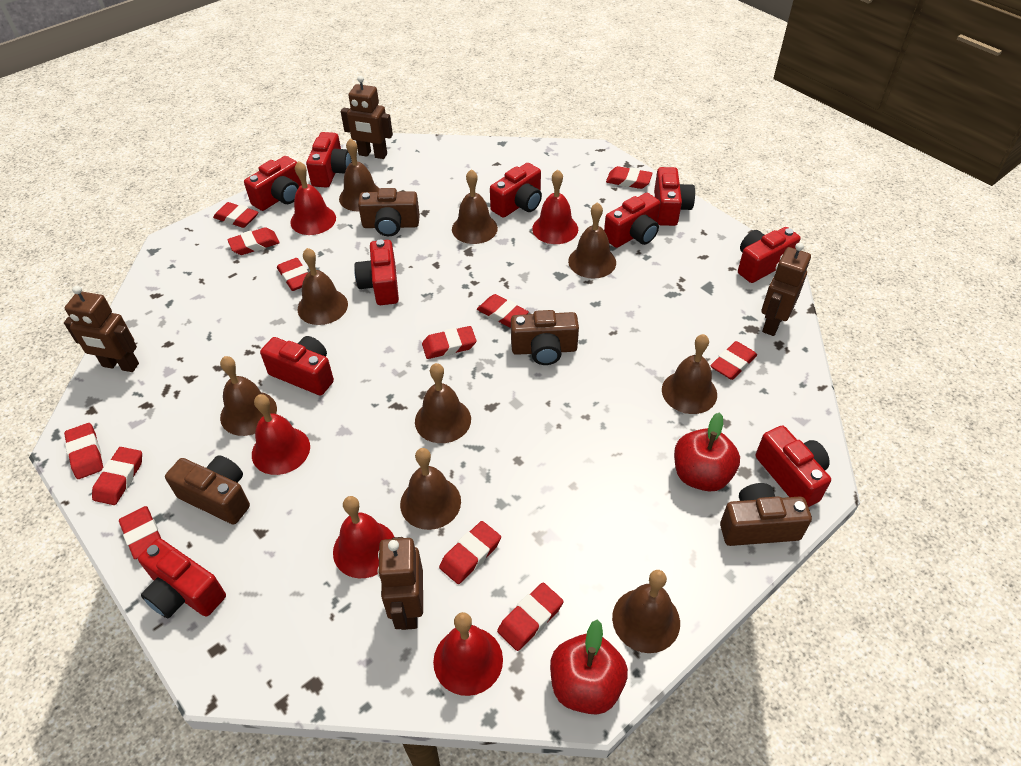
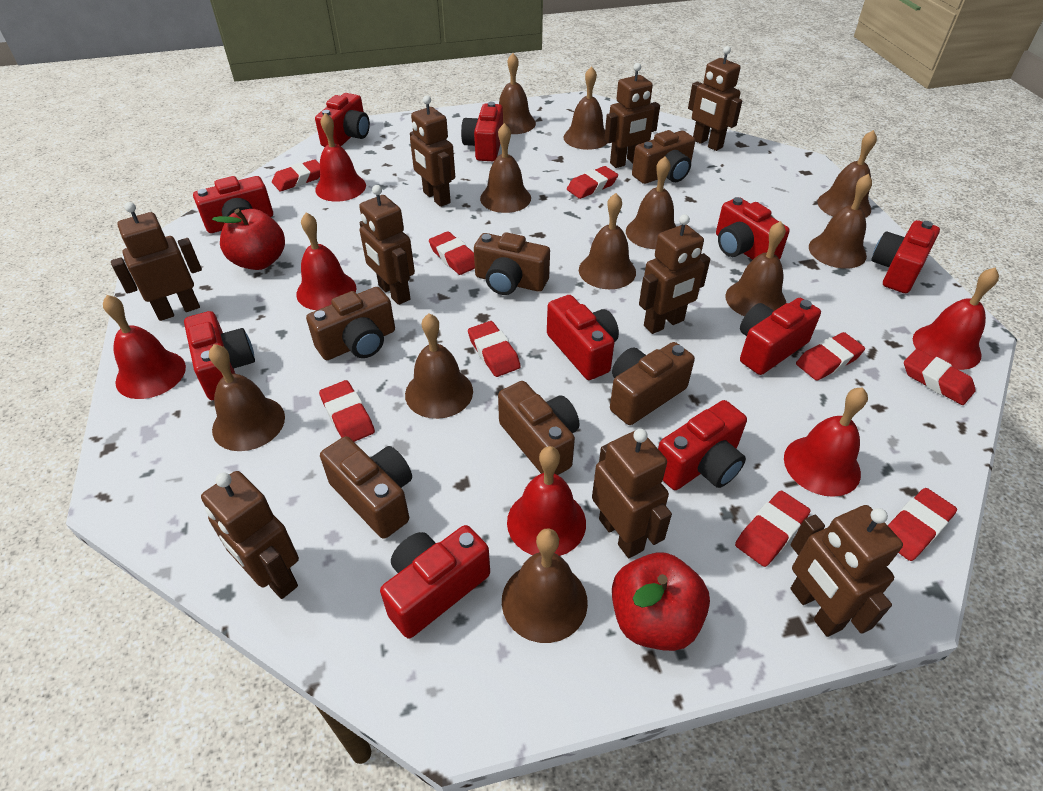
brown bell: 9 -> 11
brown camera: 4 -> 6
brown robot: 4 -> 9
red bell: 5 -> 6
red eraser: 12 -> 9

